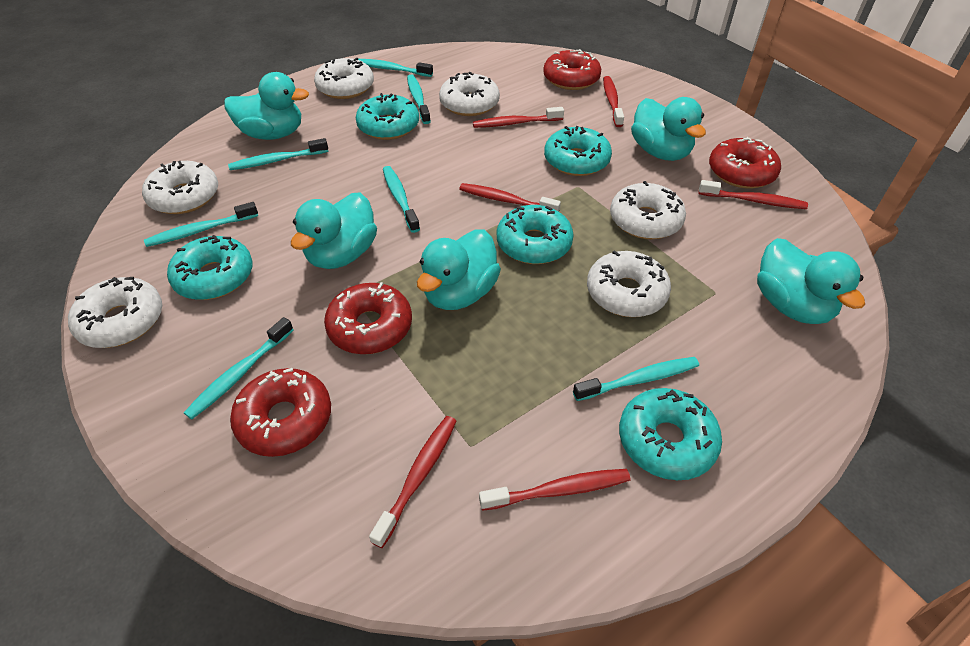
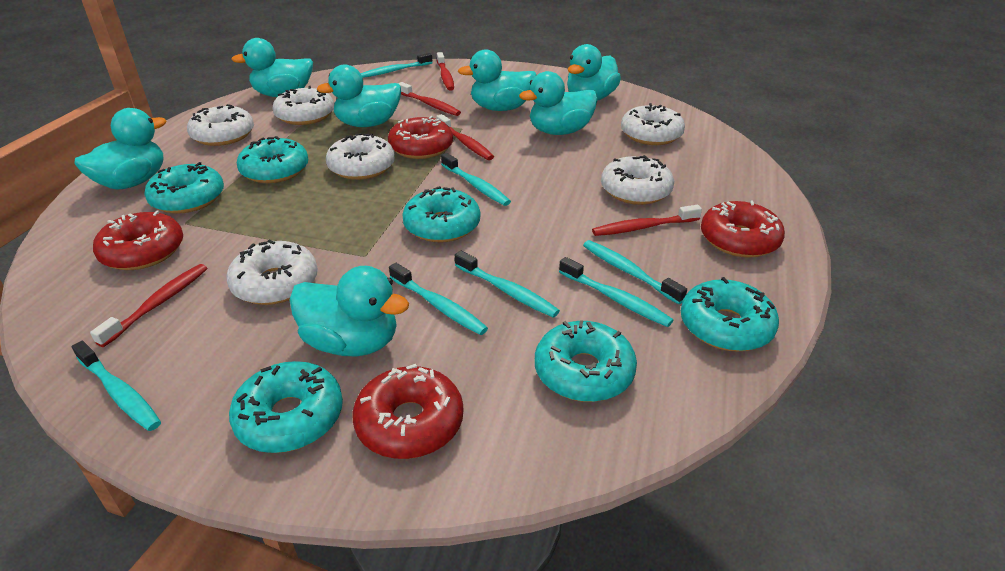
red toothbrush: 6 -> 5
turquoise donut: 5 -> 6
turquoise duck: 5 -> 7

